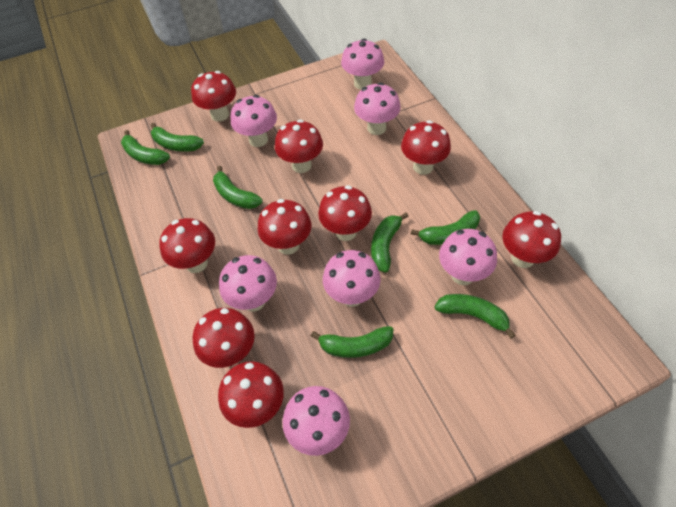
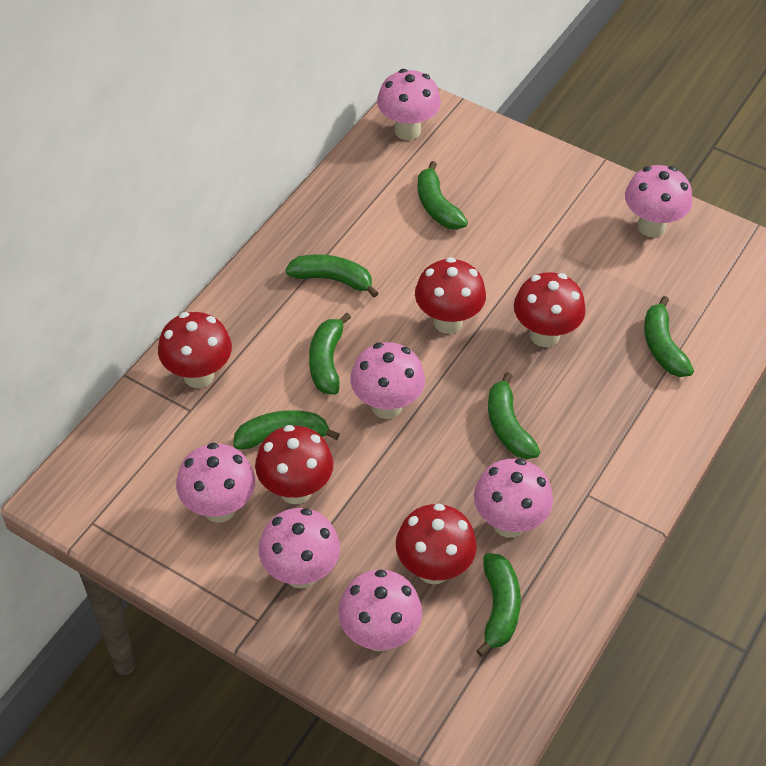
red mushroom: 9 -> 5

